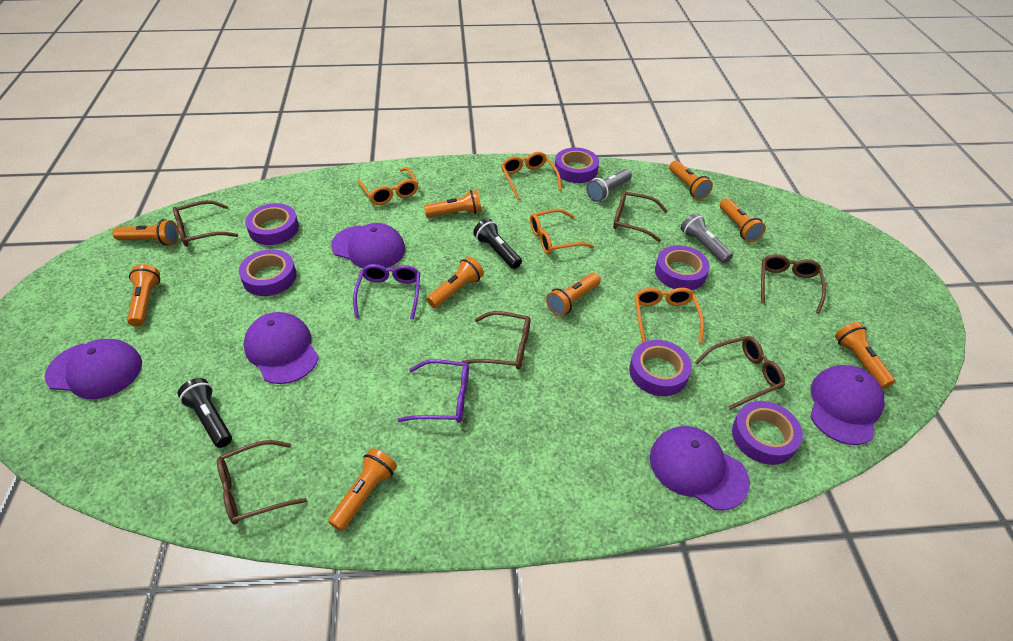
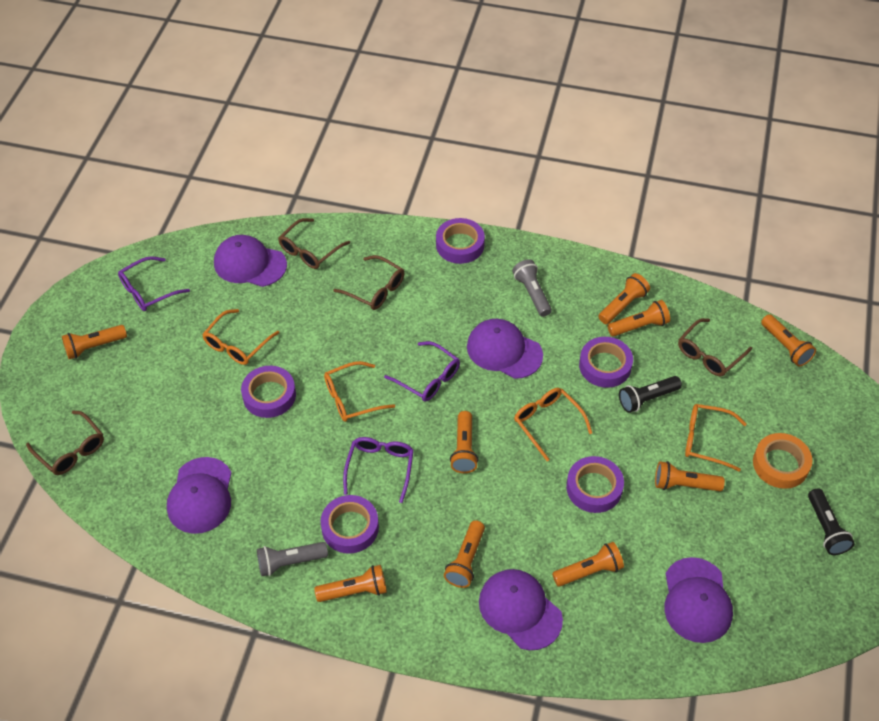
brown glasses: 6 -> 4
orange tape: 0 -> 1
purple glasses: 2 -> 3
purple tape: 6 -> 5

